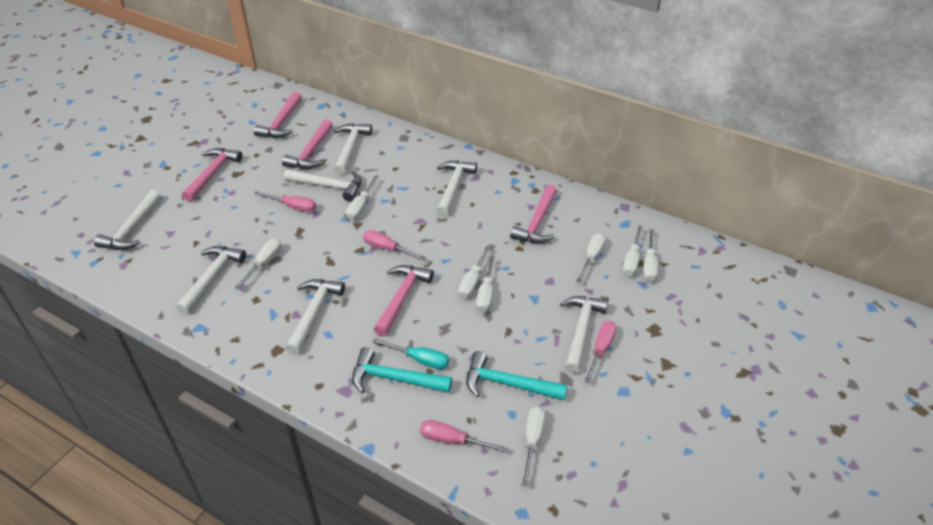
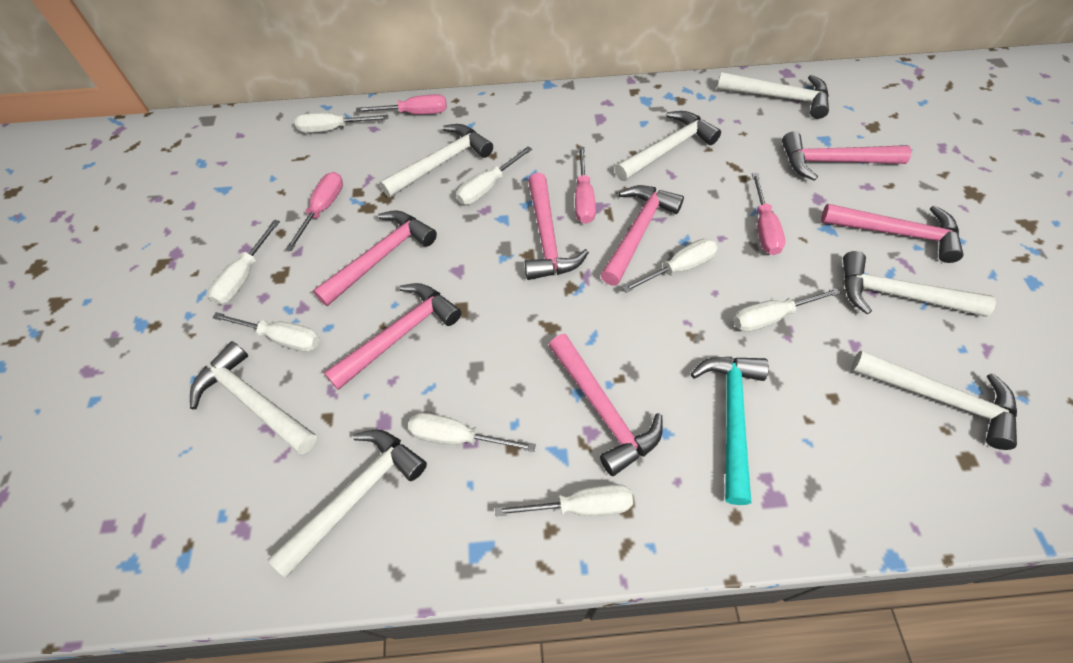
pink hammer: 5 -> 7
turquoise hammer: 2 -> 1
turquoise screwdriver: 1 -> 0

